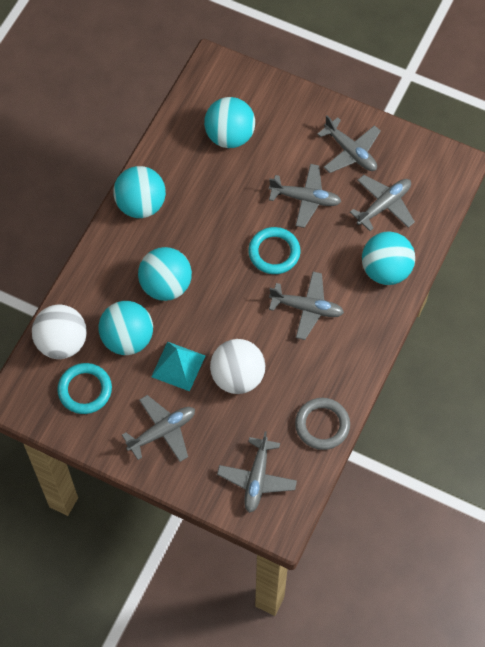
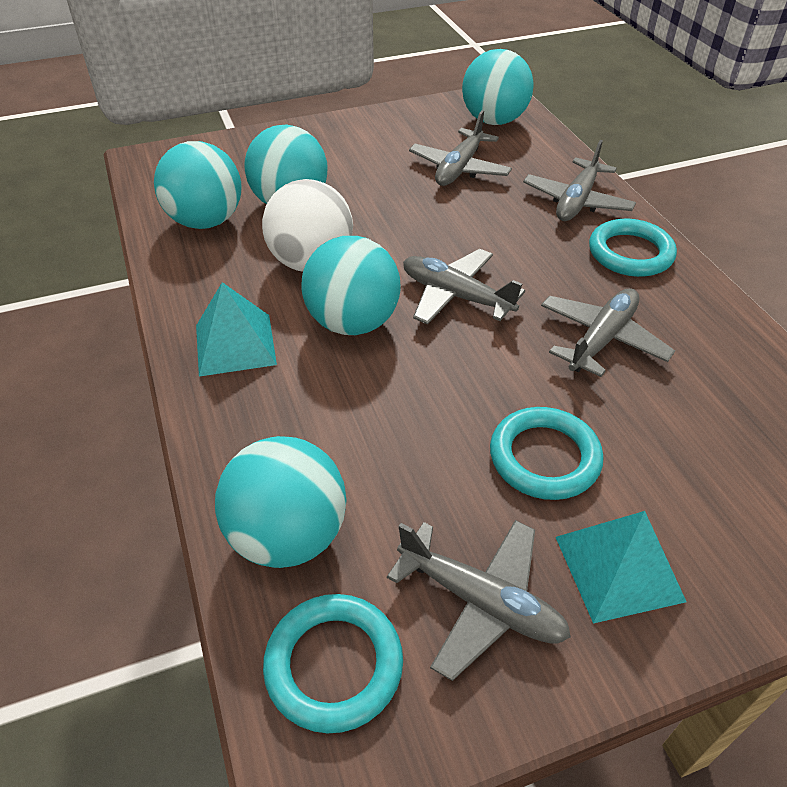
grey plane: 6 -> 5
grey ring: 1 -> 0
turquoise pyramid: 1 -> 2
turquoise ring: 2 -> 3
white ball: 2 -> 1

